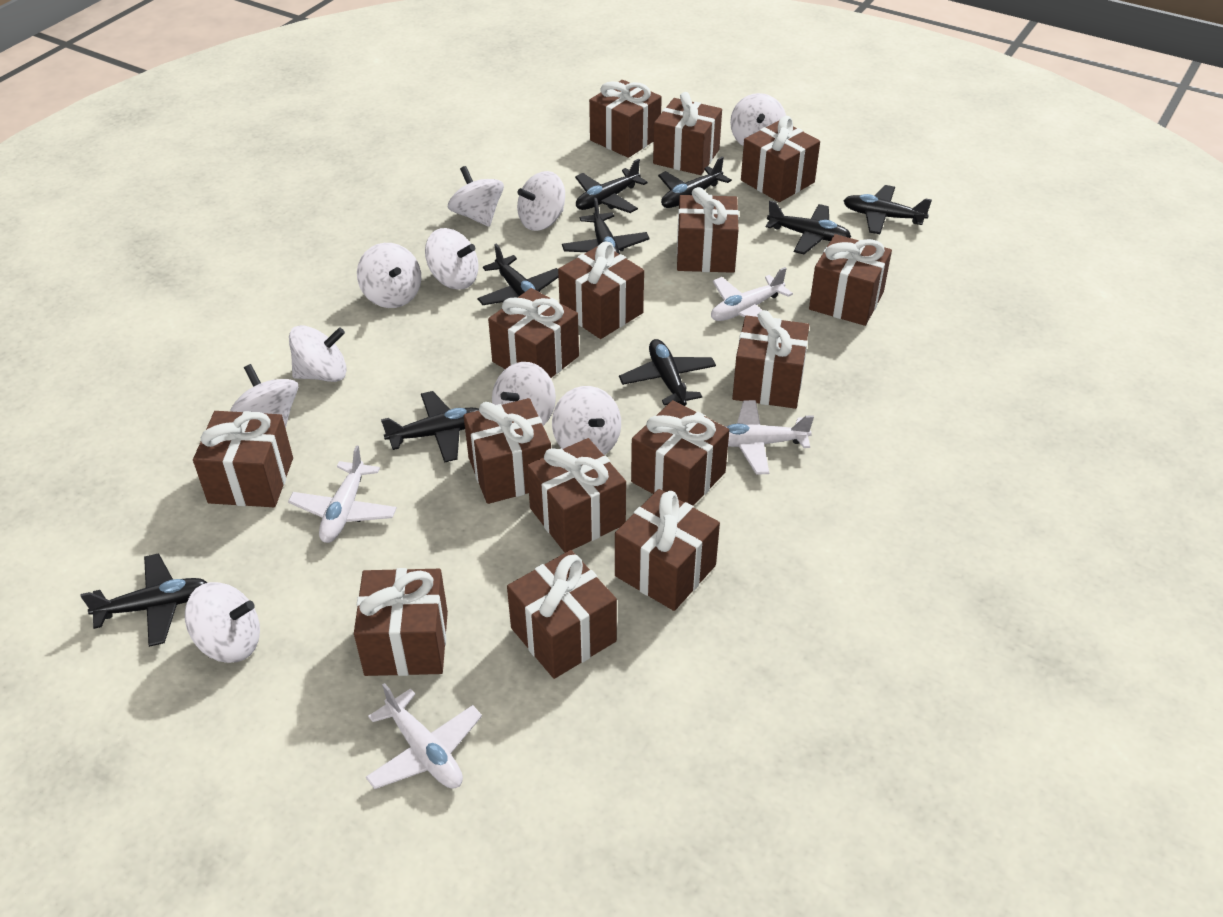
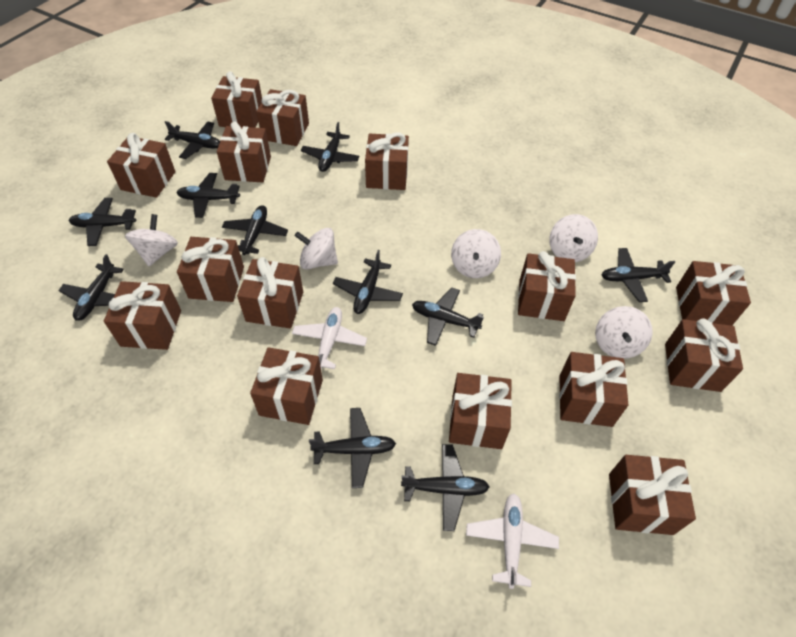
black plane: 9 -> 11
white plane: 4 -> 2
white spinning top: 10 -> 5

